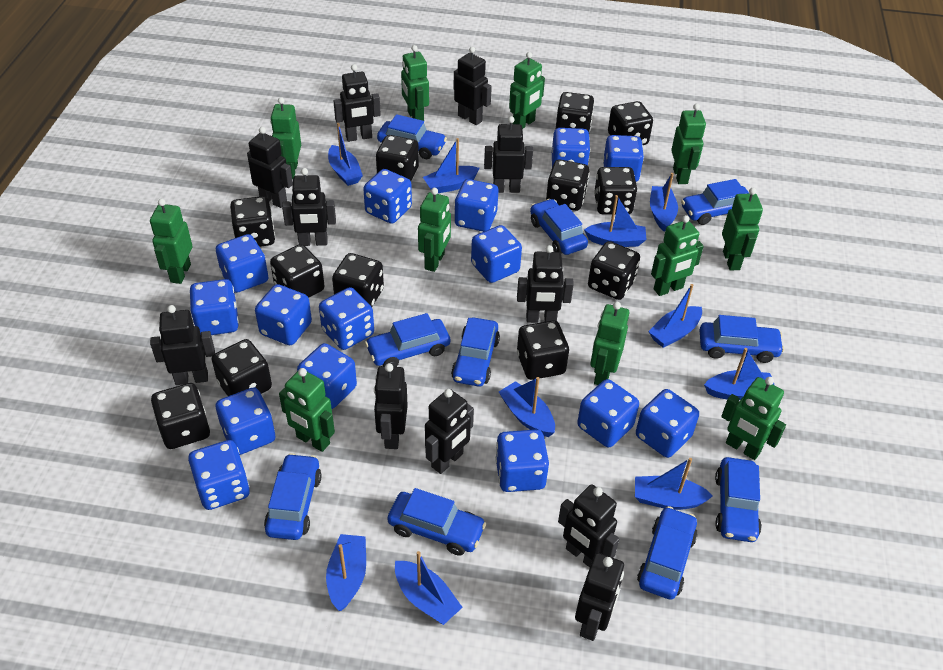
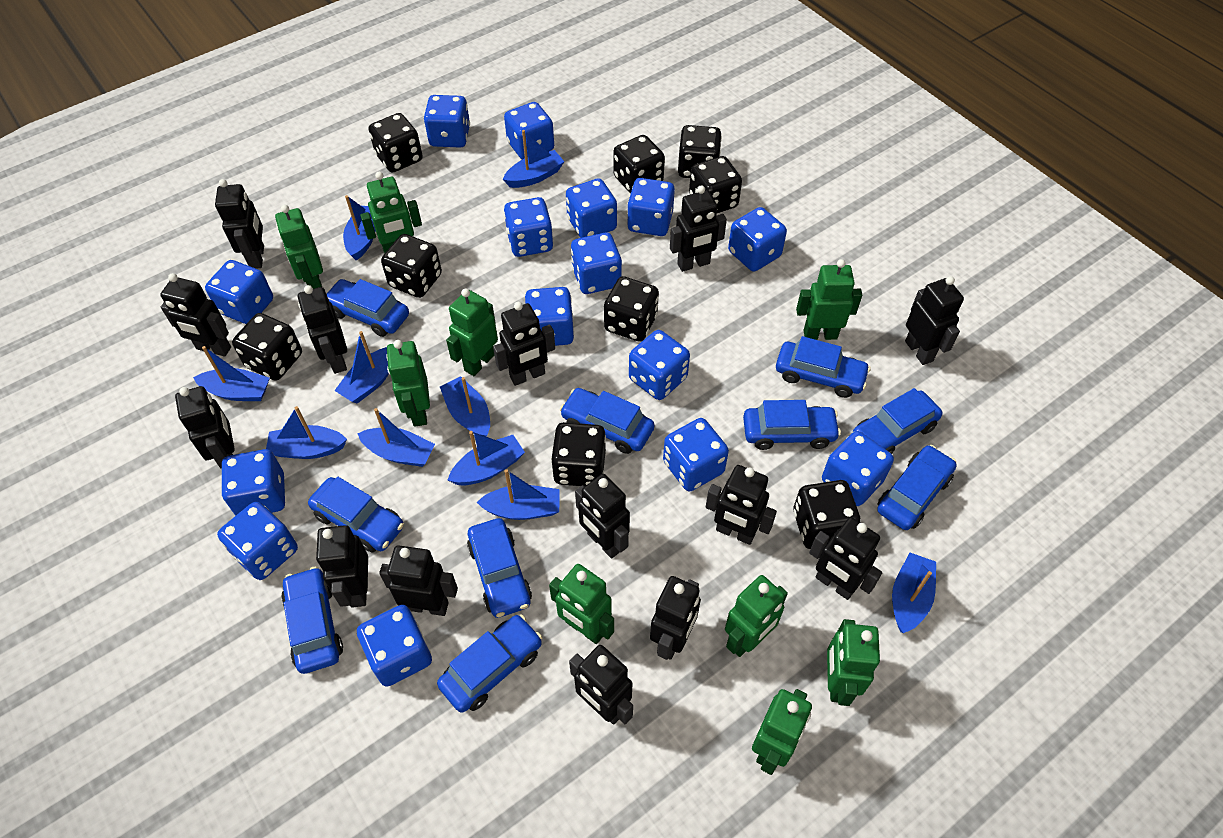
black dice: 12 -> 9
black robot: 11 -> 14
green robot: 11 -> 9

